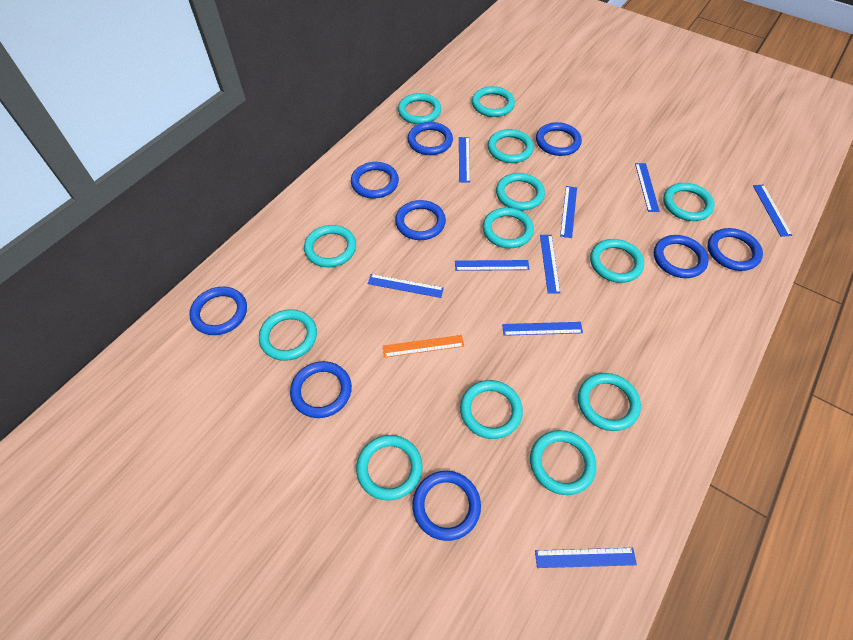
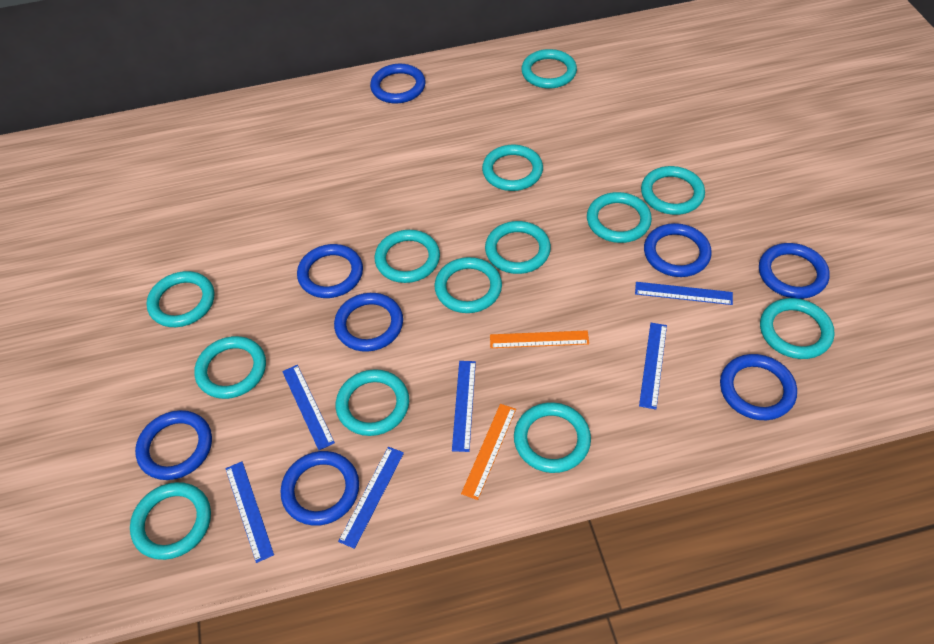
blue ring: 9 -> 8
blue ruler: 9 -> 6
orange ruler: 1 -> 2

